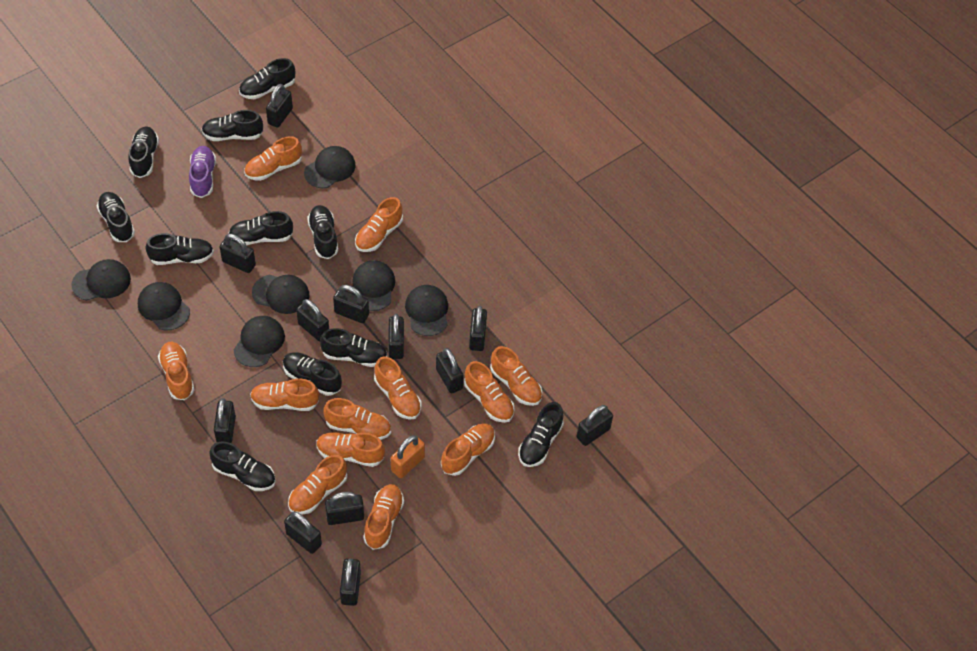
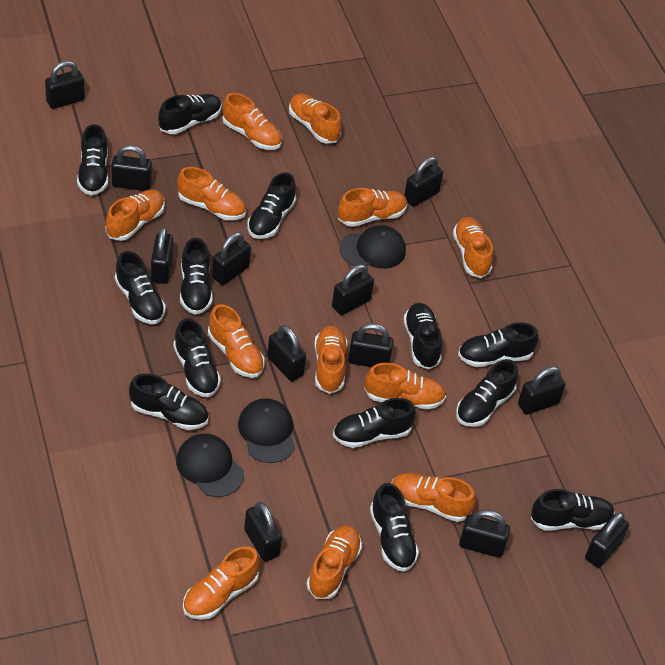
black cap: 7 -> 3
black shoe: 11 -> 13
orange padlock: 1 -> 0
purple shoe: 1 -> 0

